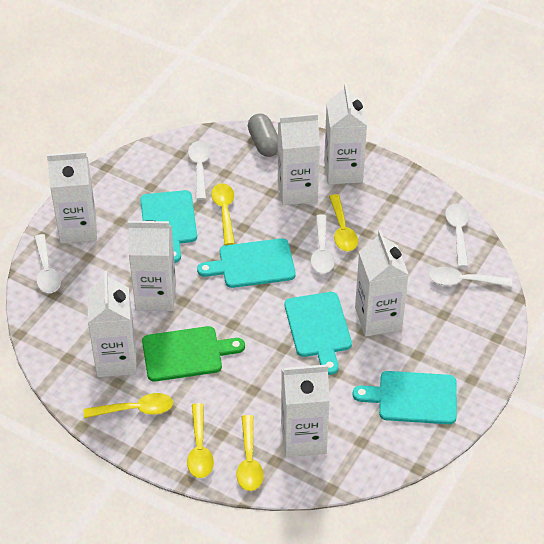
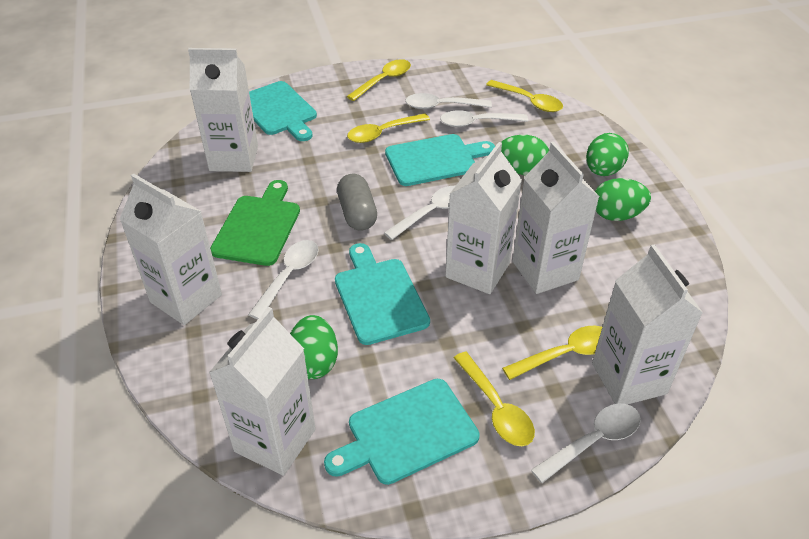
green egg: 0 -> 4
white carton: 7 -> 6

